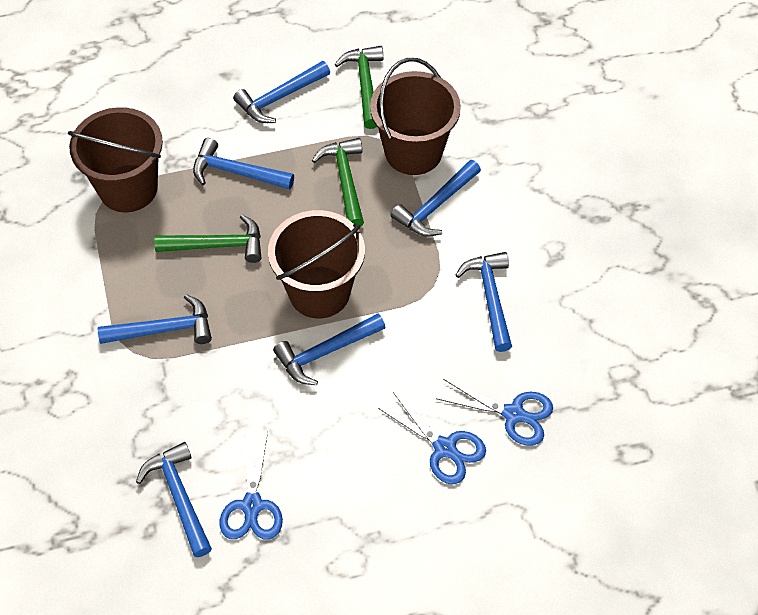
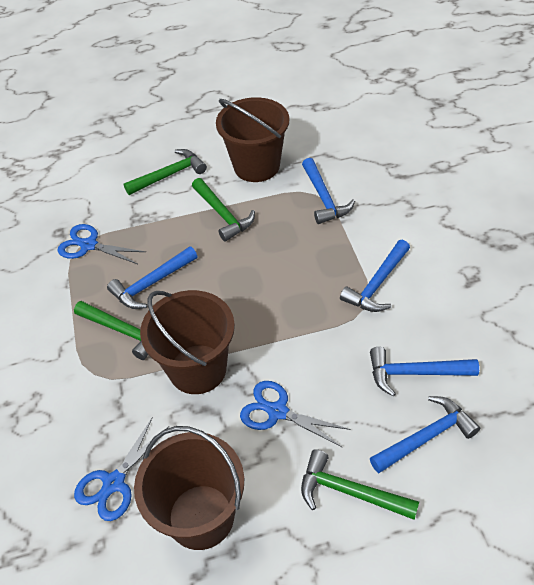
blue hammer: 7 -> 5
green hammer: 3 -> 4

